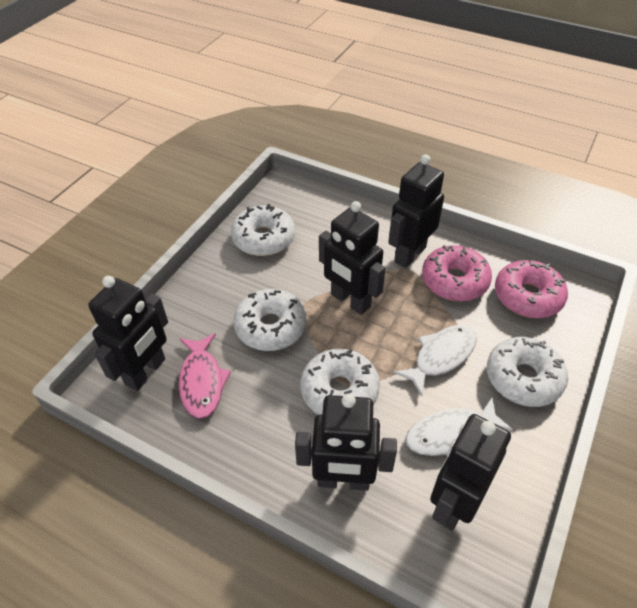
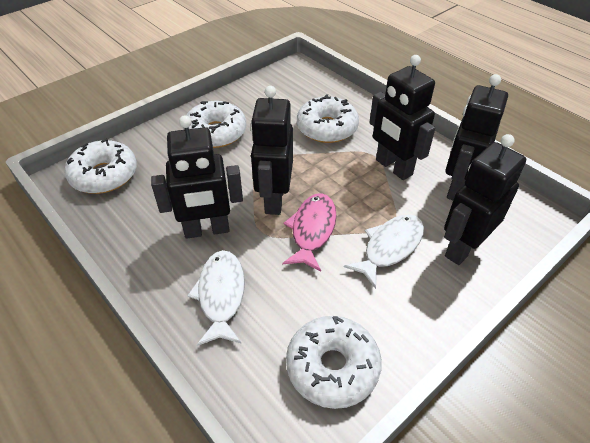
pink donut: 2 -> 0

